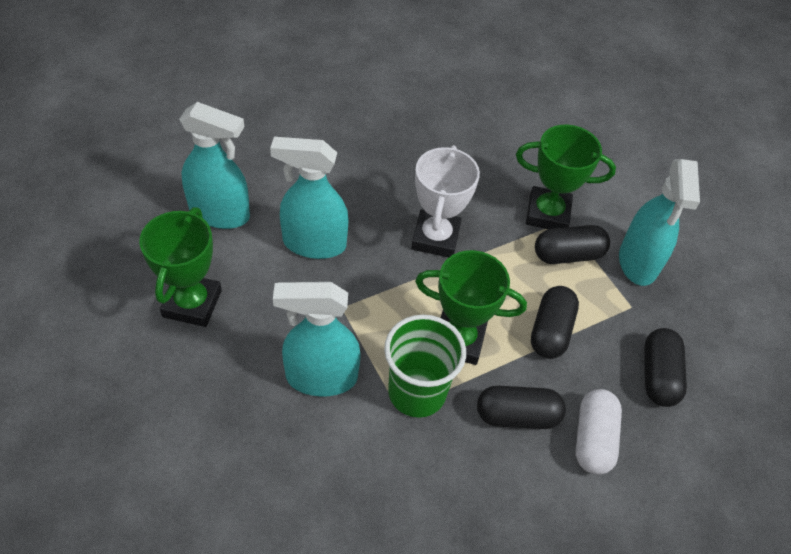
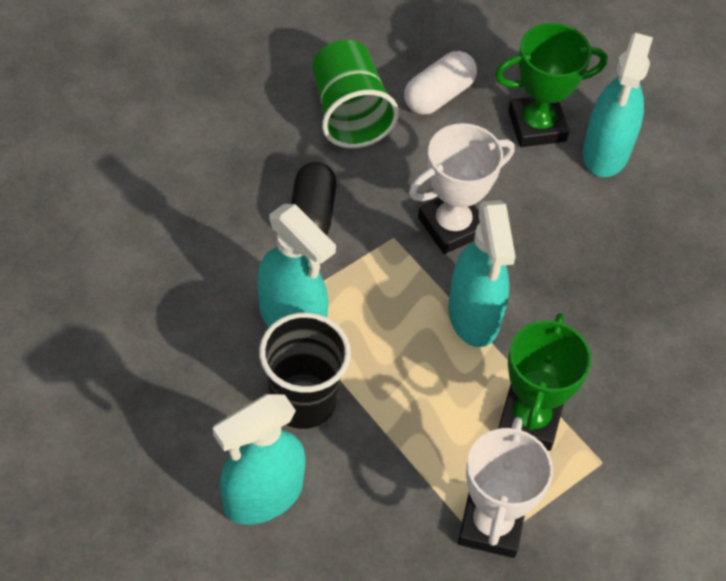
black capsule: 4 -> 1
black cup: 0 -> 1
green trophy: 3 -> 2
white trophy: 1 -> 2

